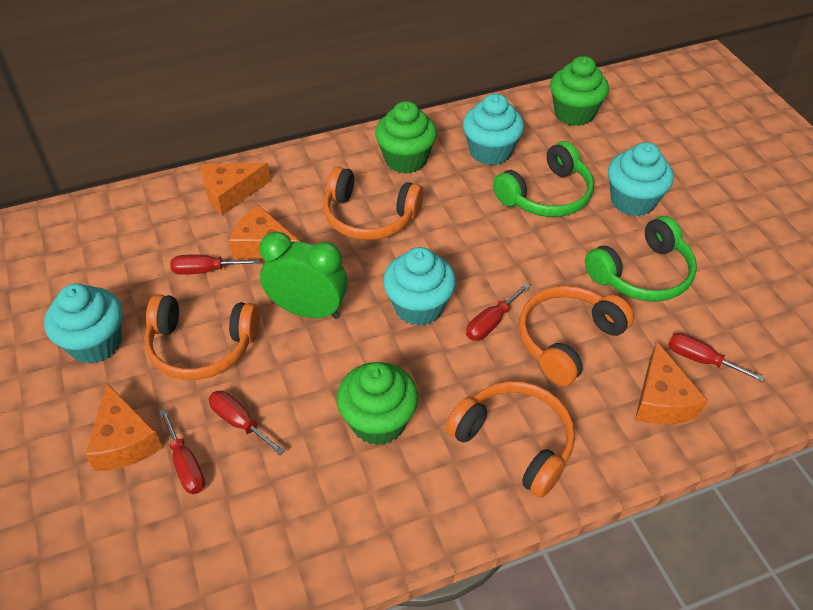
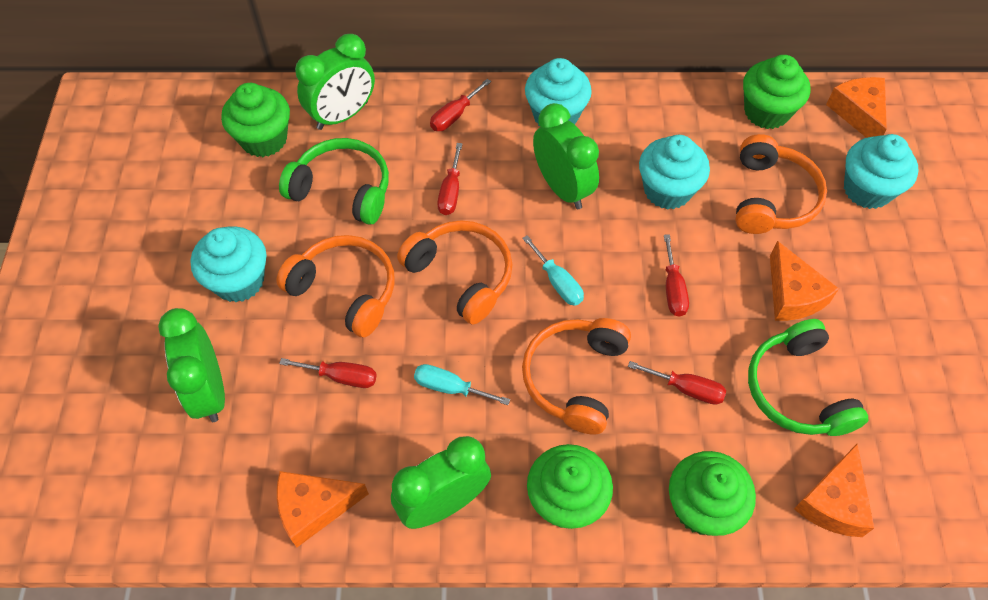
green clock: 1 -> 4
green cupcake: 3 -> 4
turquoise screwdriver: 0 -> 2

